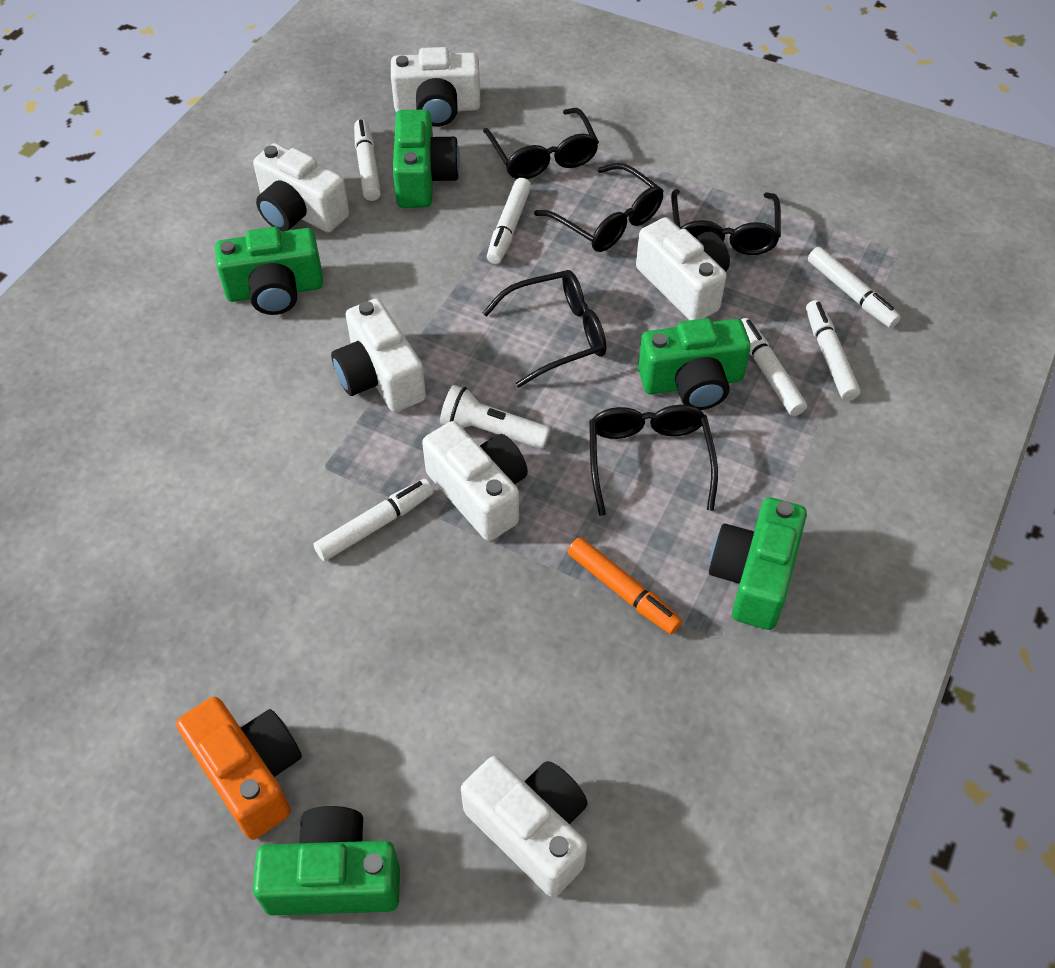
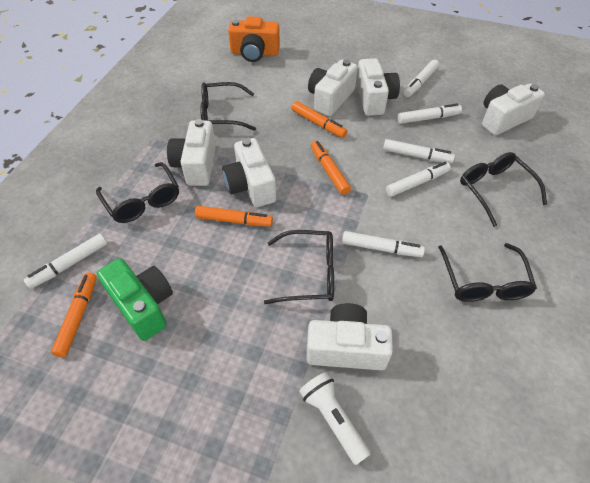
green camera: 5 -> 1
orange marker: 1 -> 4

